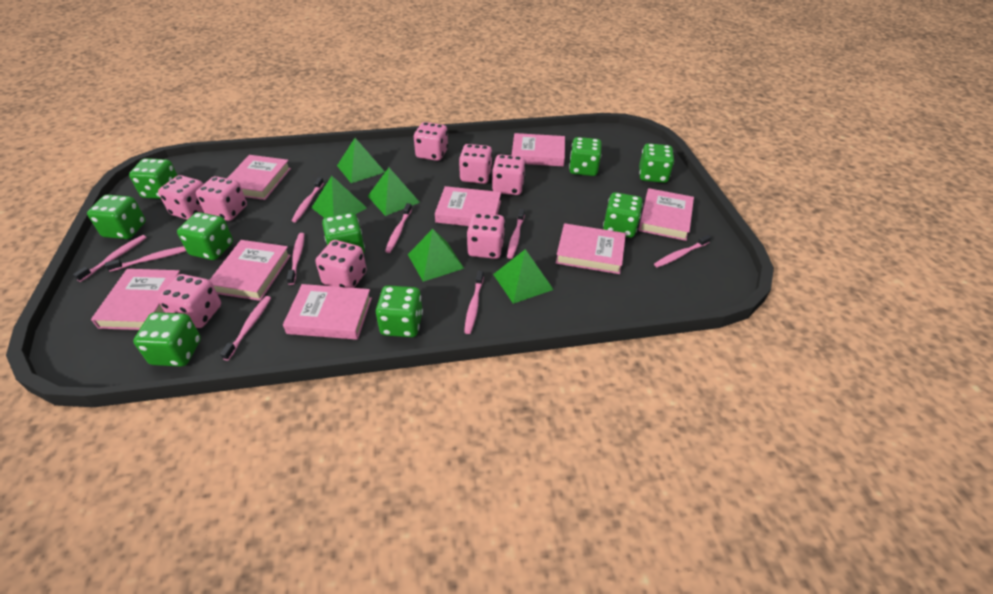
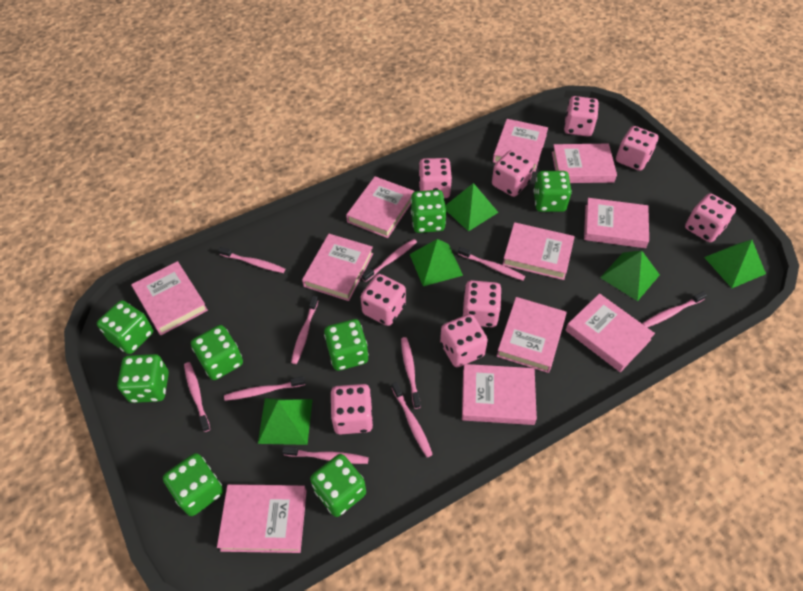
green dice: 9 -> 8
pink book: 8 -> 11
pink dice: 8 -> 9
pink toothbrush: 9 -> 10

